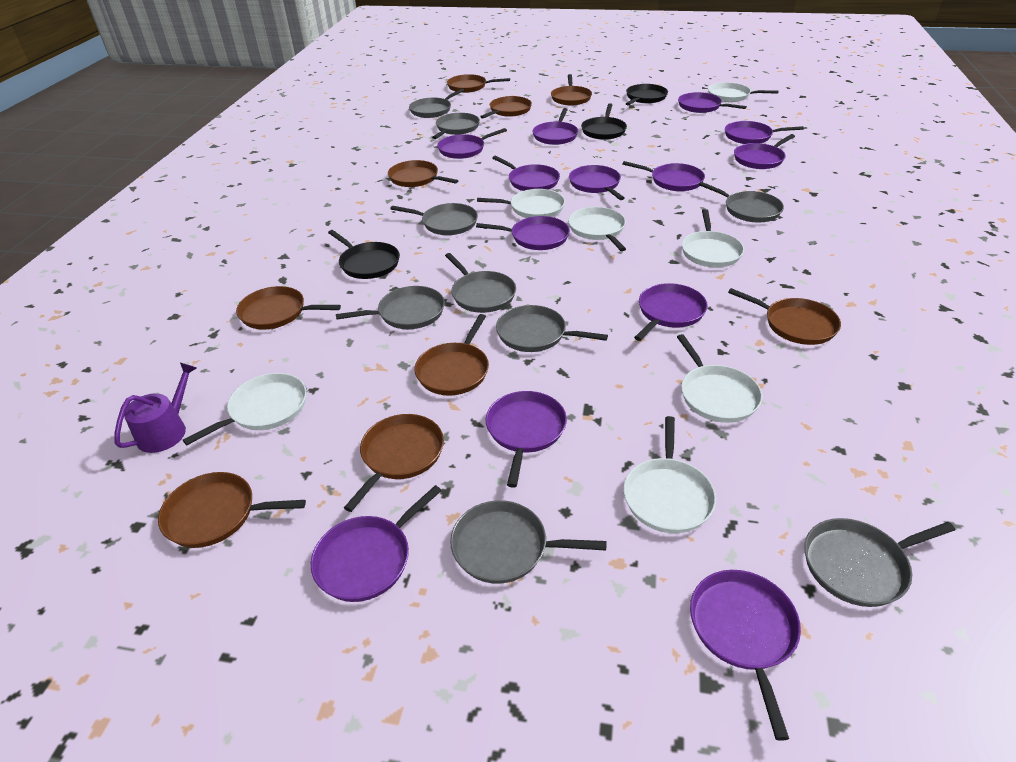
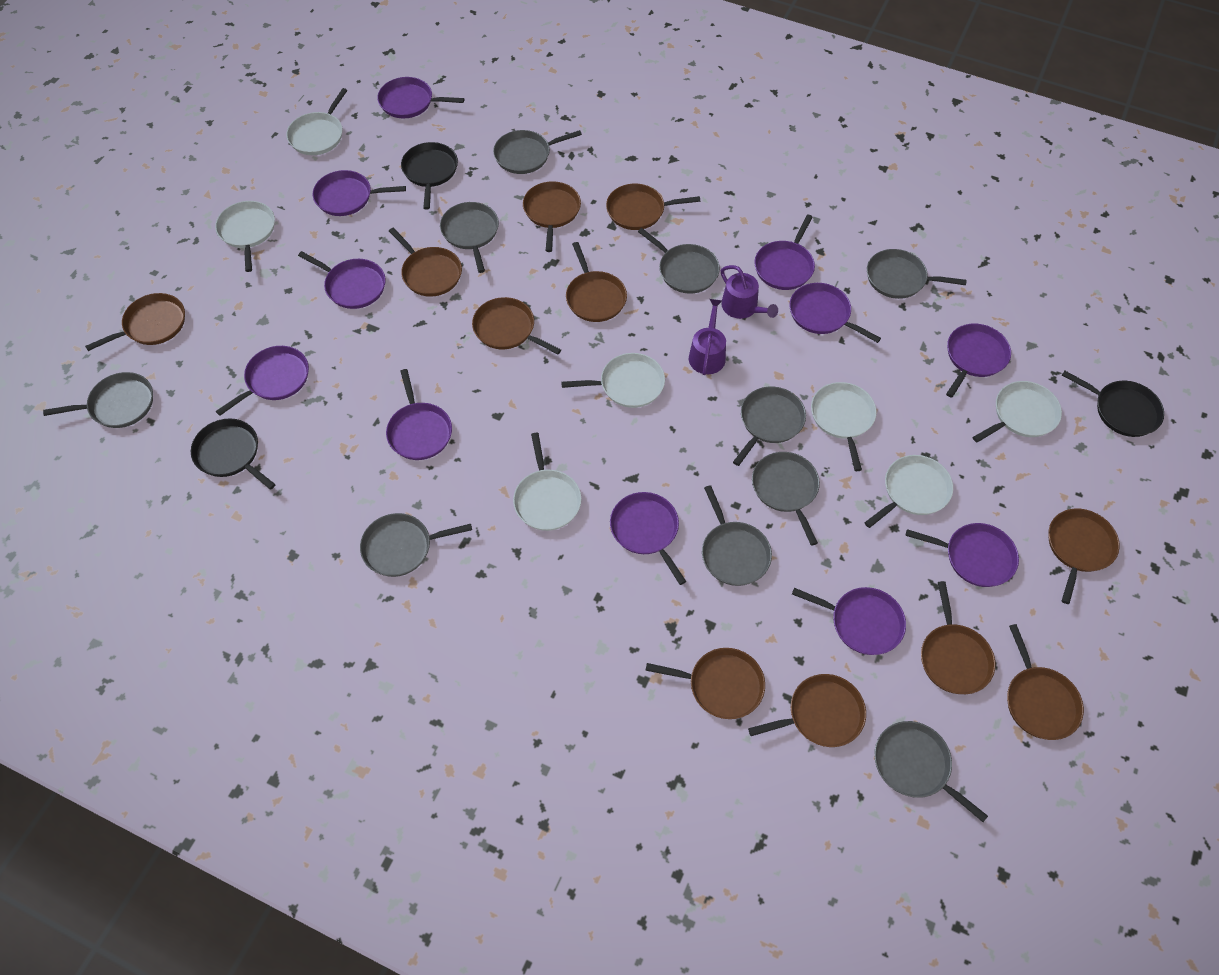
brown pan: 9 -> 11
grey pan: 9 -> 10
purple pan: 13 -> 11
purple watering can: 1 -> 2

